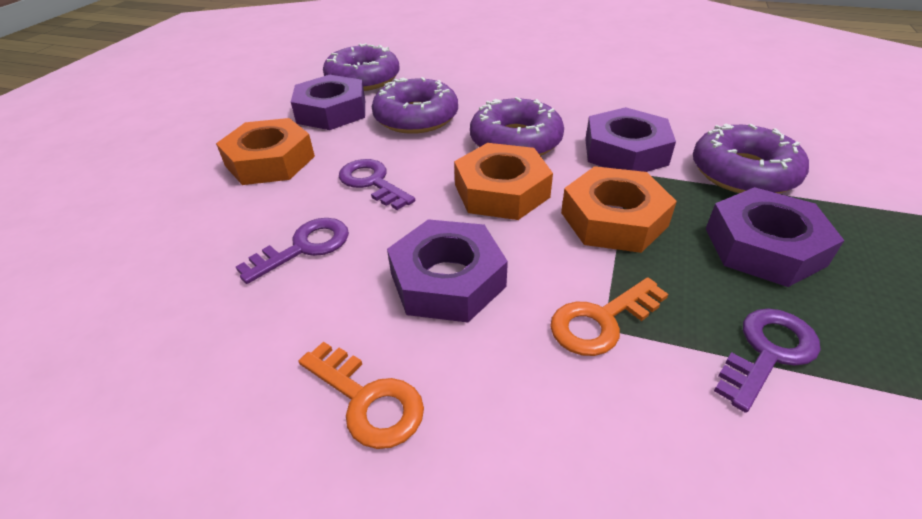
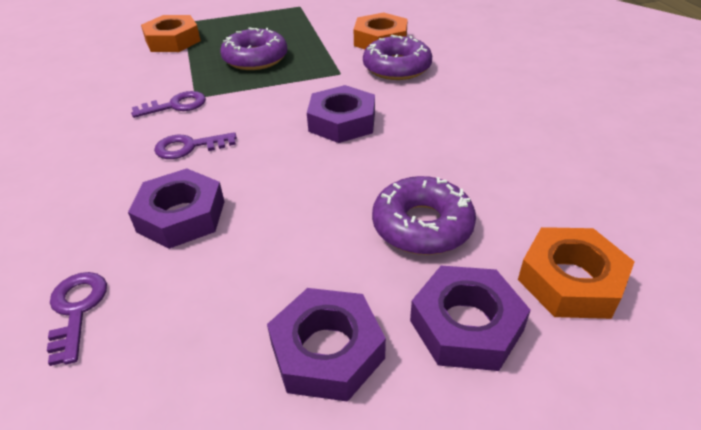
orange key: 2 -> 0
purple donut: 4 -> 3

